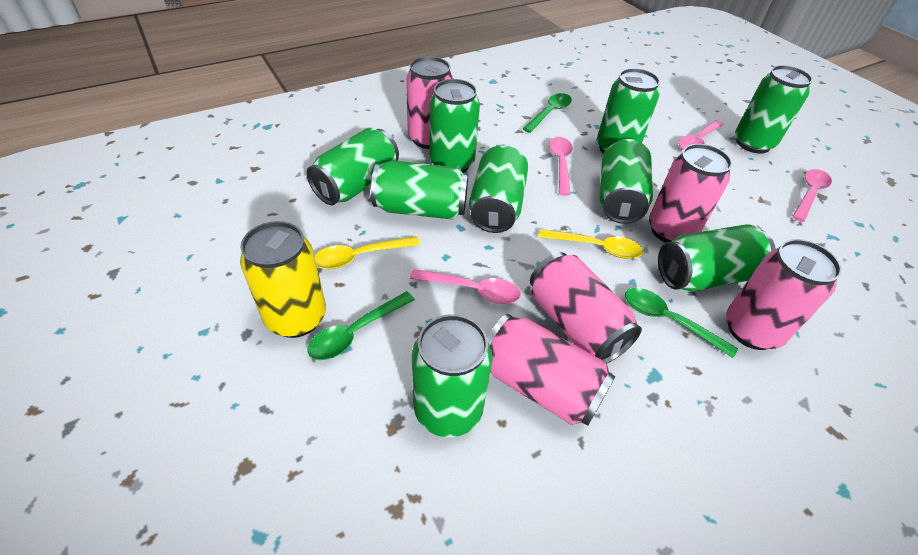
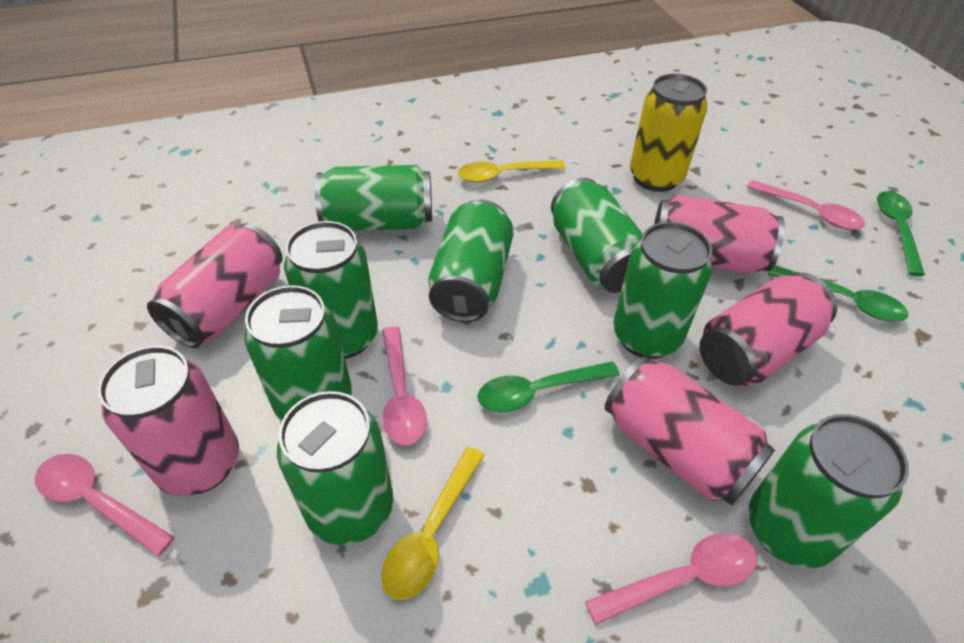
green can: 9 -> 8

